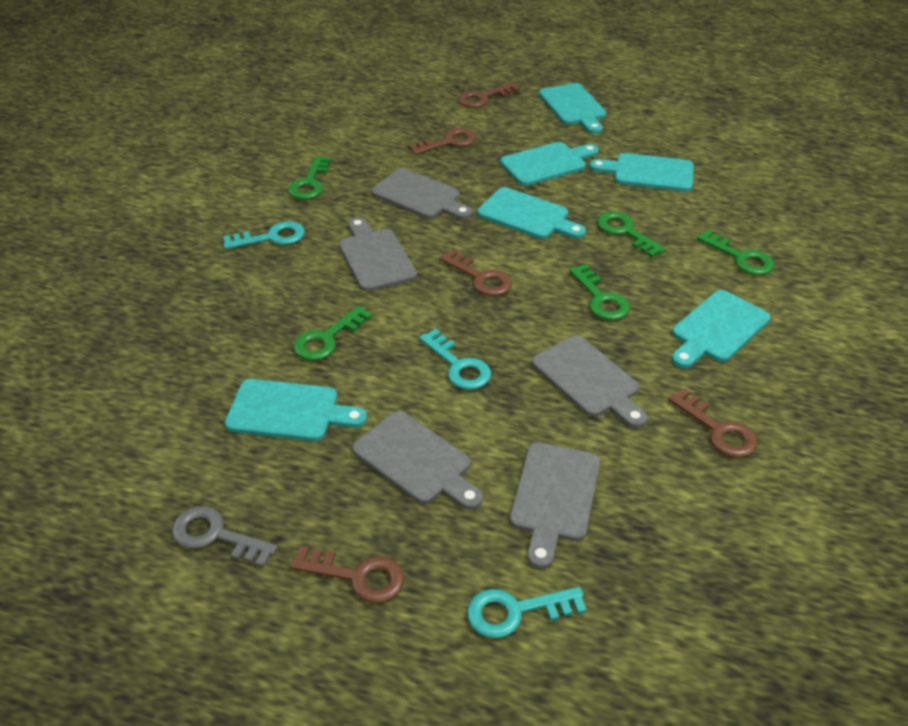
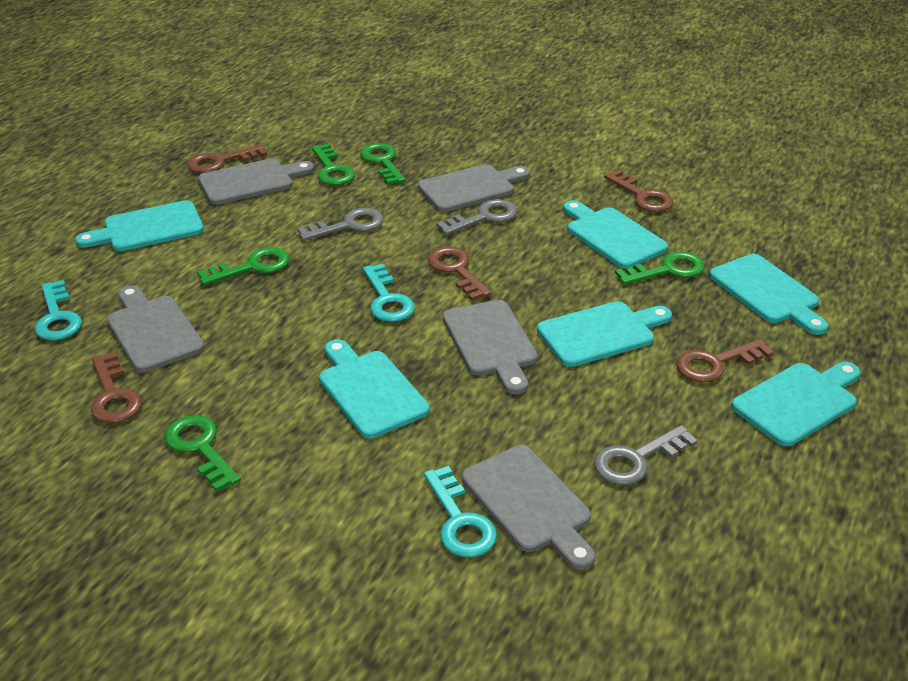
grey key: 1 -> 3

